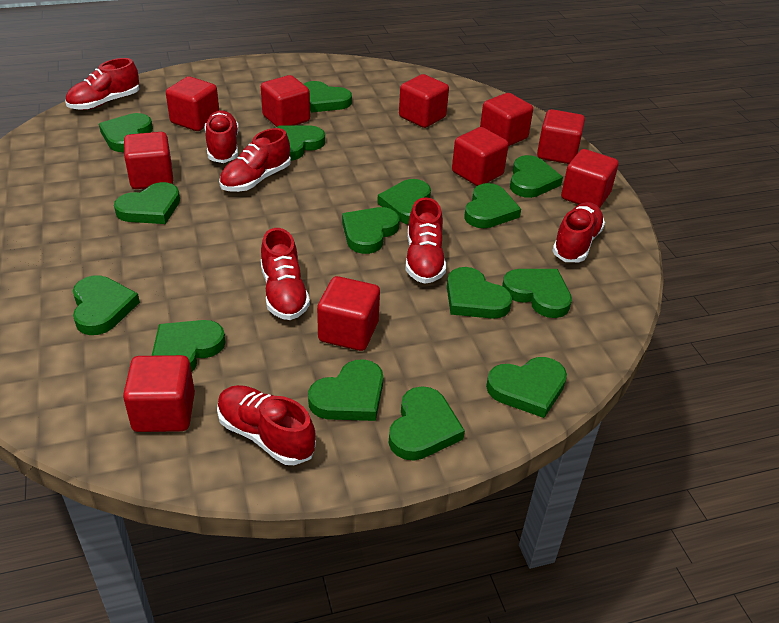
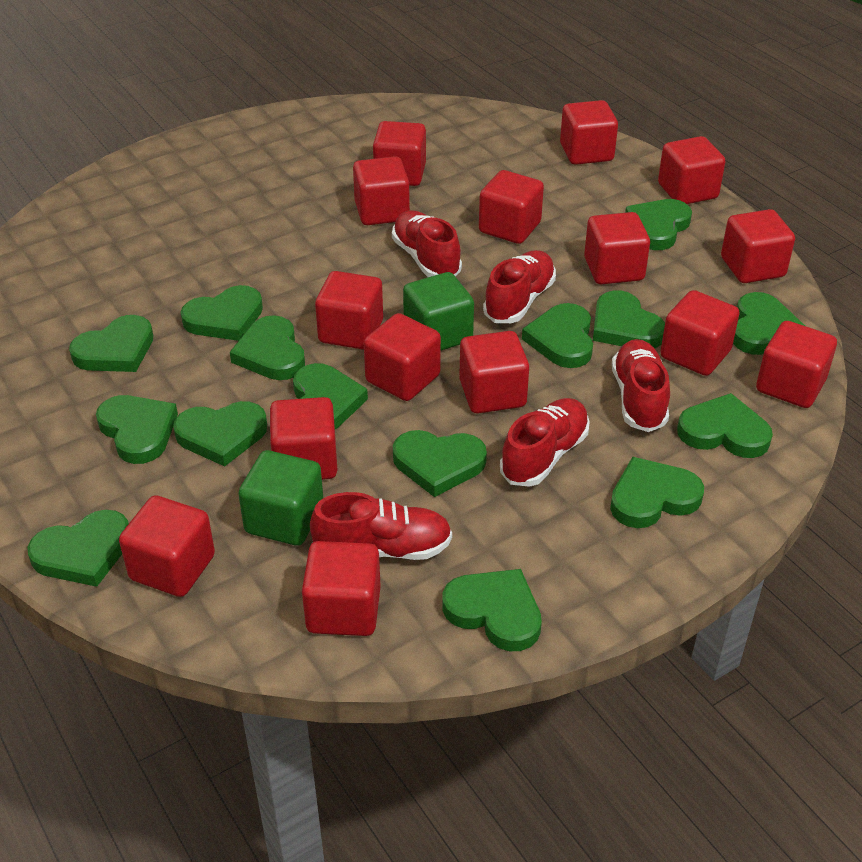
green cube: 0 -> 2
red cube: 10 -> 15
red shoe: 7 -> 5

